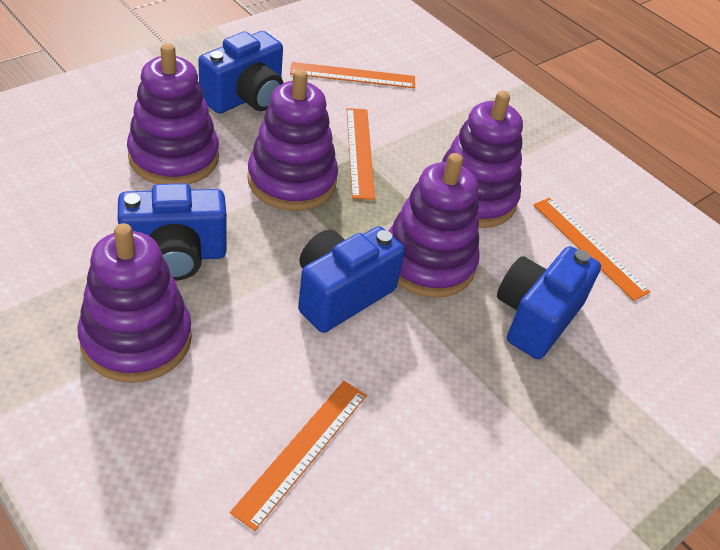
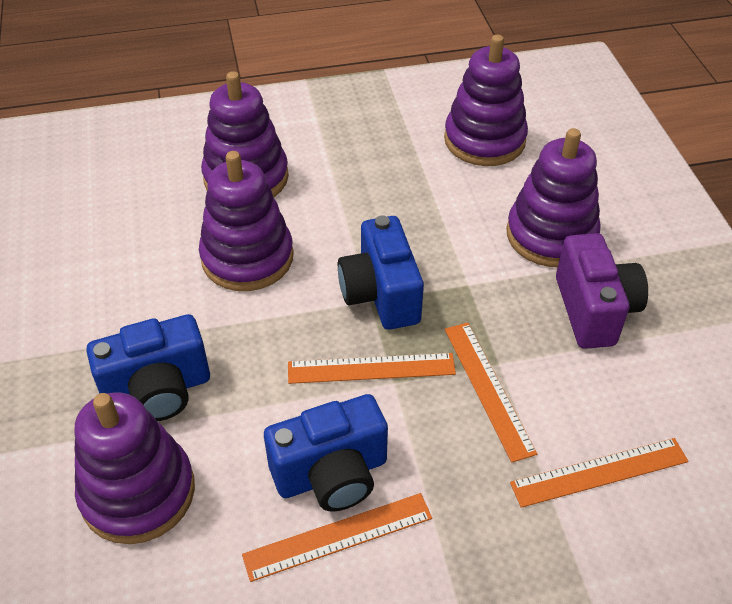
blue camera: 4 -> 3
purple camera: 0 -> 1

